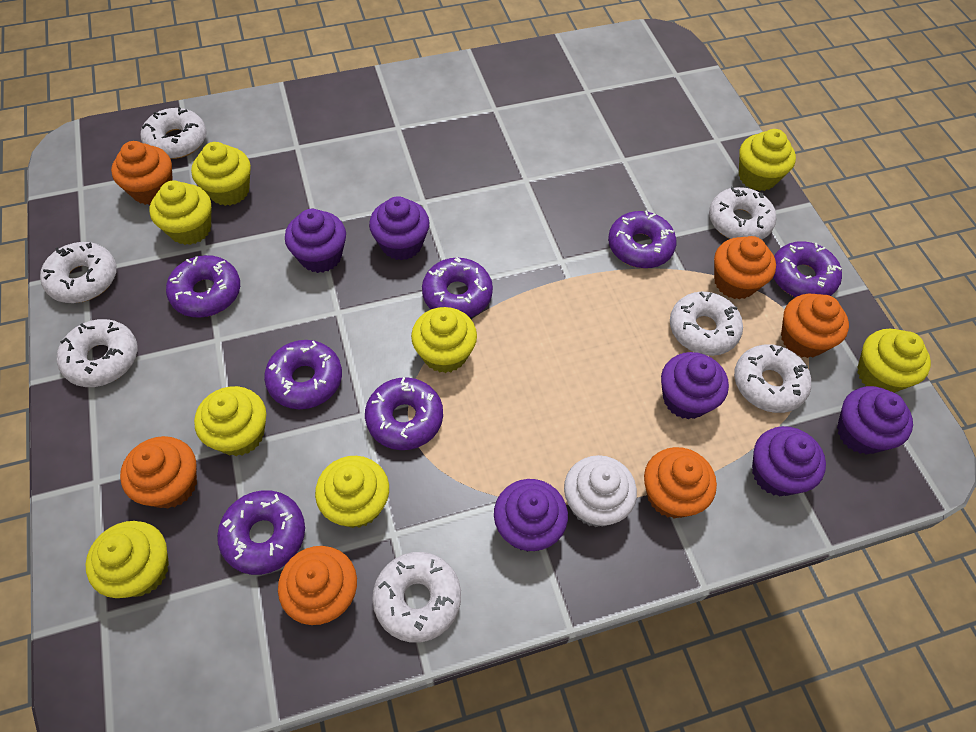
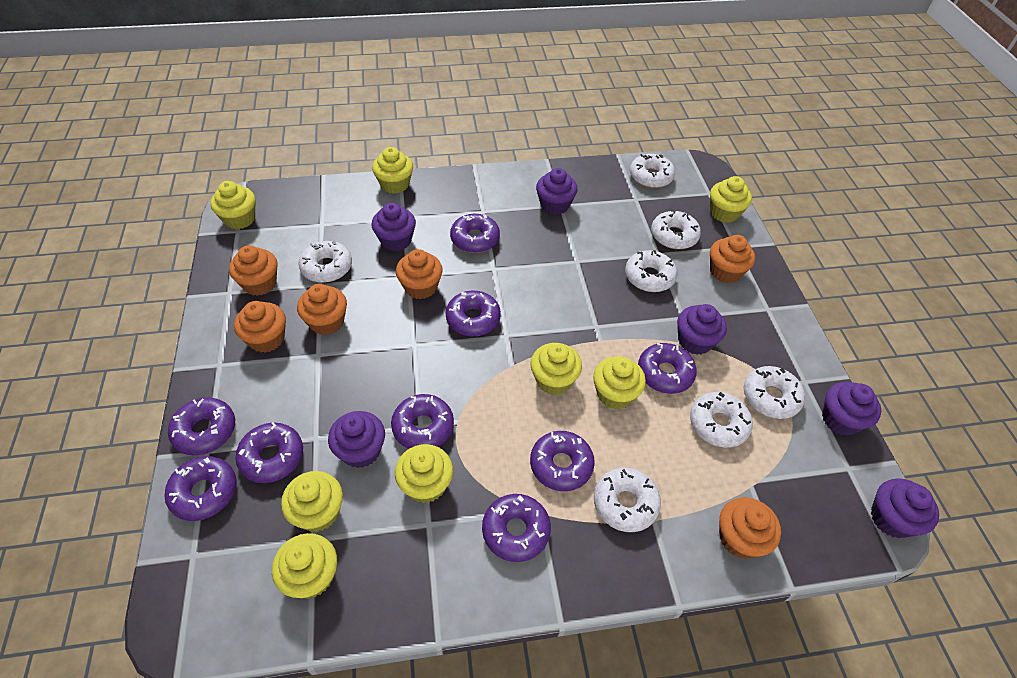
purple donut: 7 -> 9
white cupcake: 1 -> 0

